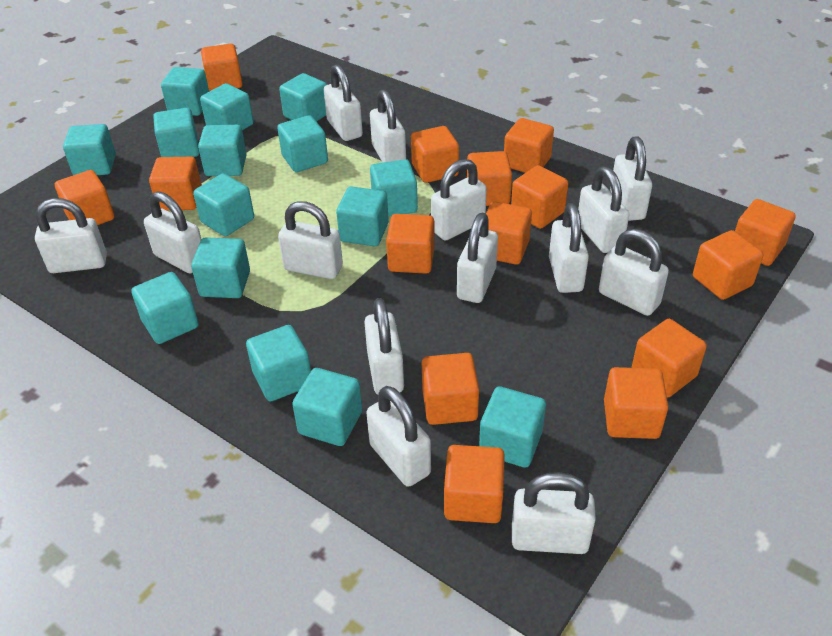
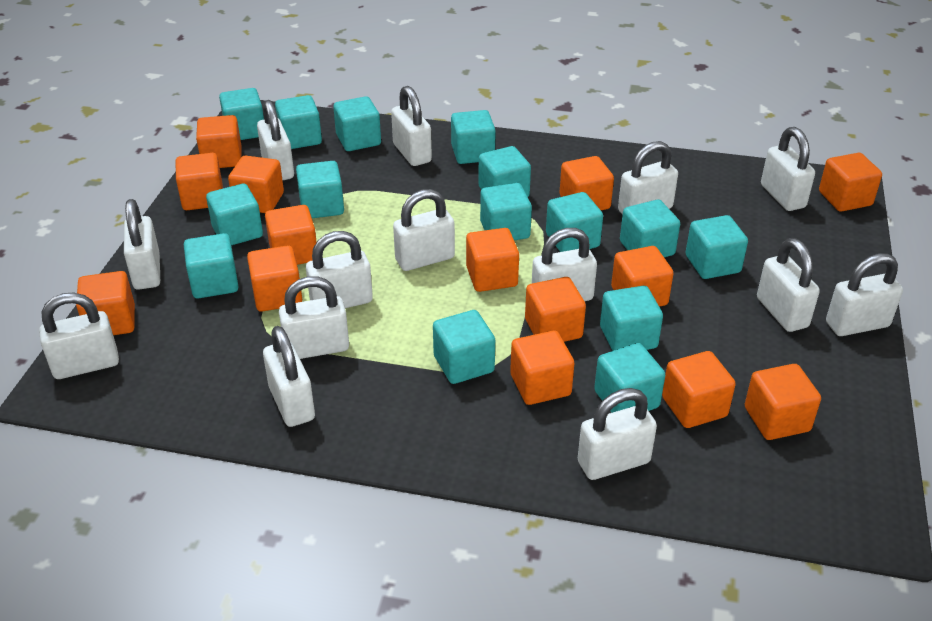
orange cube: 15 -> 14

